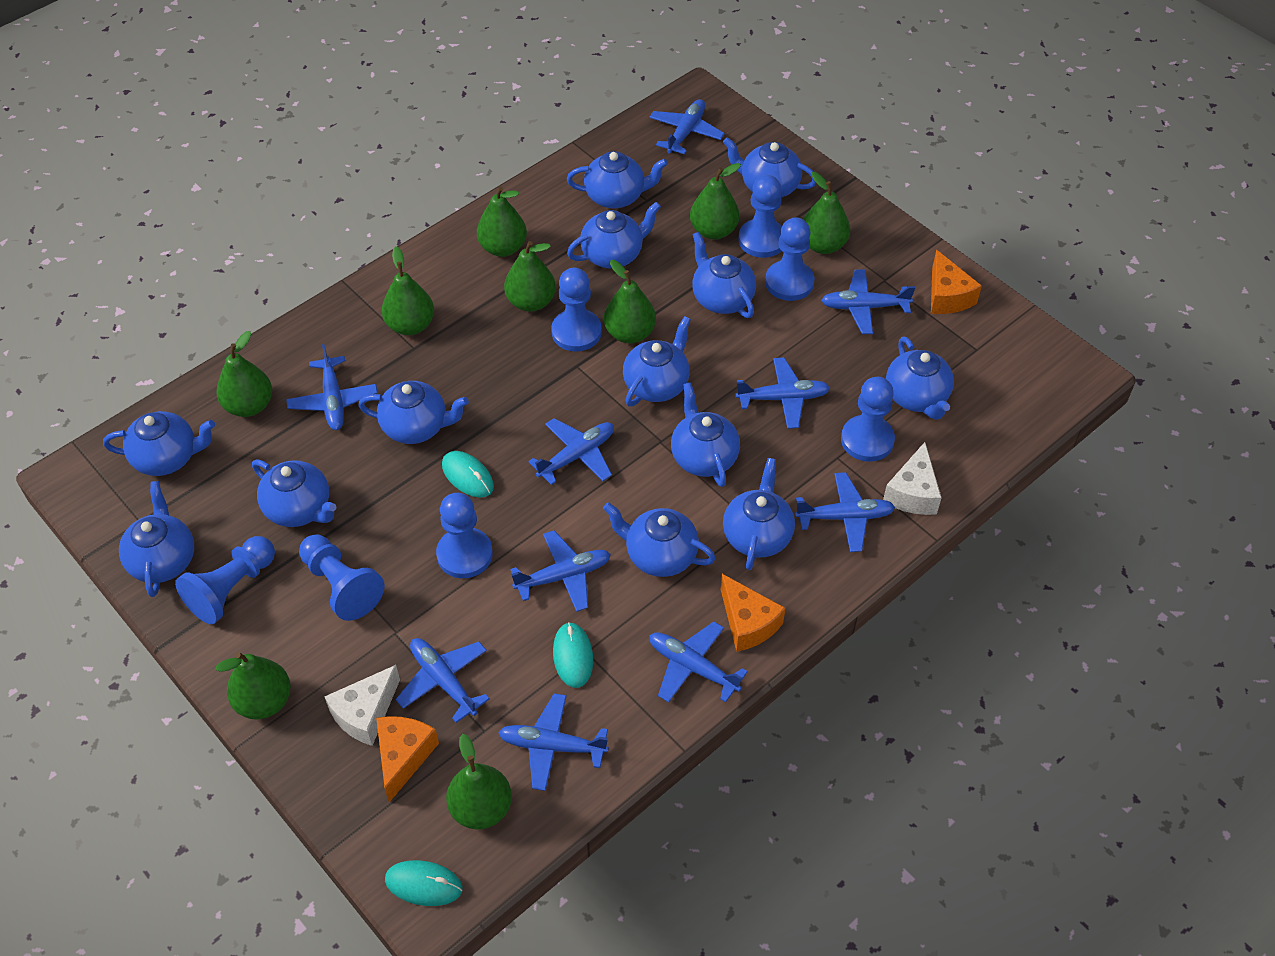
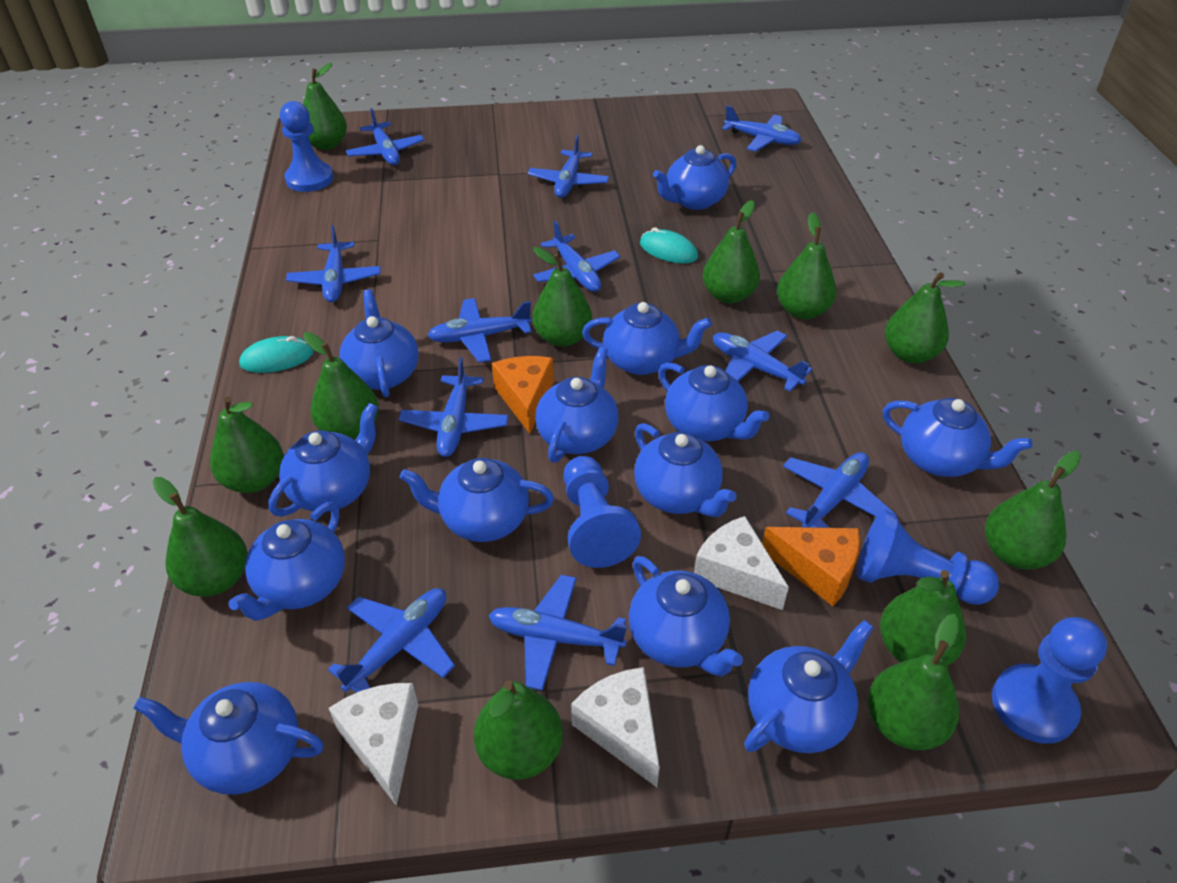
blue pawn: 7 -> 4
blue plane: 10 -> 11
green pear: 9 -> 12
orange cheese: 3 -> 2
turquoise mouse: 3 -> 2
white cheese: 2 -> 3

